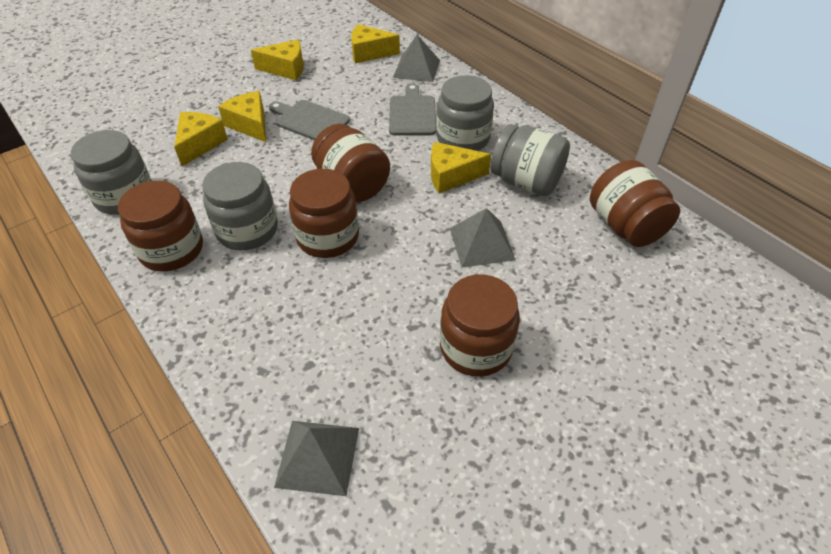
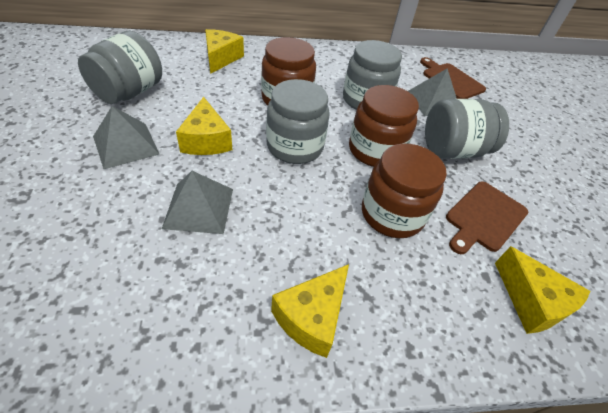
brown cutting board: 0 -> 2
brown jar: 5 -> 3
grey cutting board: 2 -> 0
yellow cheese: 5 -> 4

